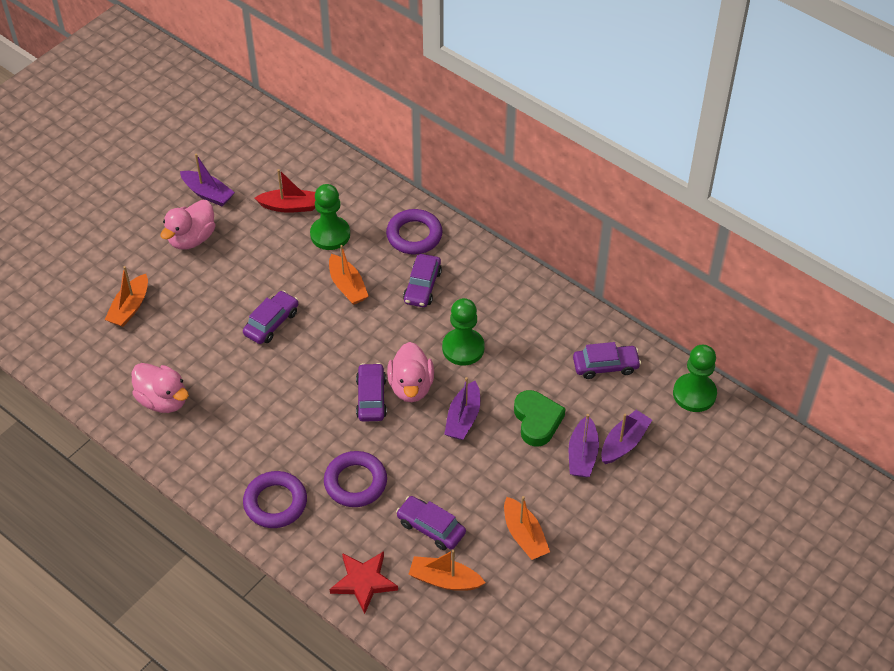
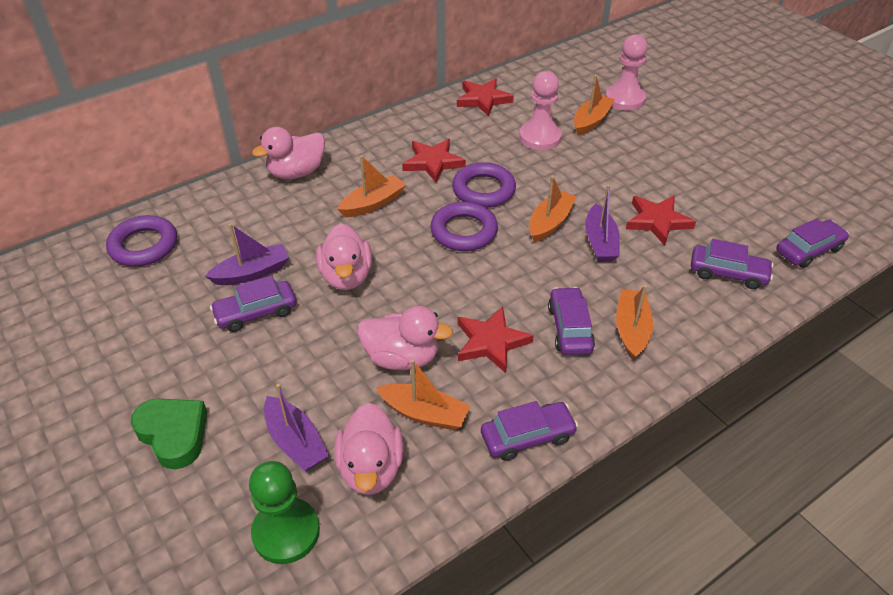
green pawn: 3 -> 1
orange boat: 4 -> 5
pink duck: 3 -> 4
pink pawn: 0 -> 2
purple boat: 4 -> 3
red boat: 1 -> 0
red star: 1 -> 4

